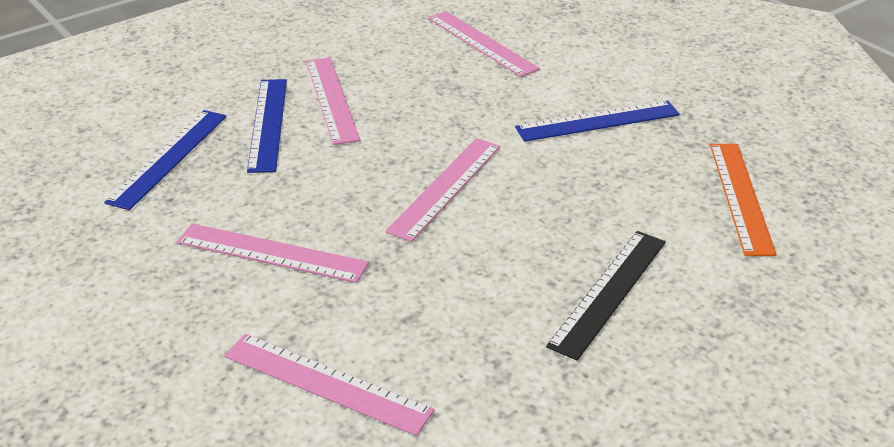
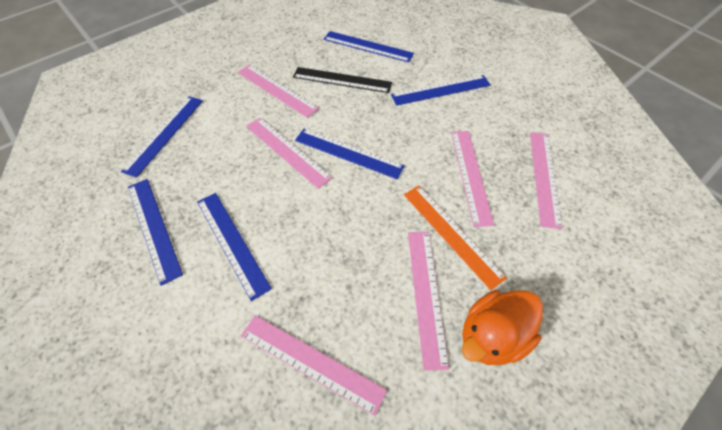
blue ruler: 3 -> 6
orange duck: 0 -> 1
pink ruler: 5 -> 6

